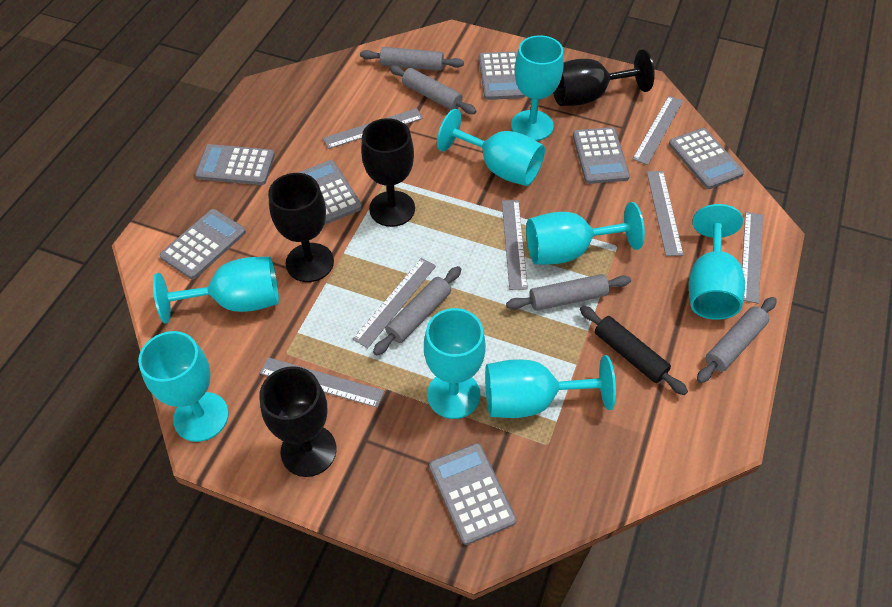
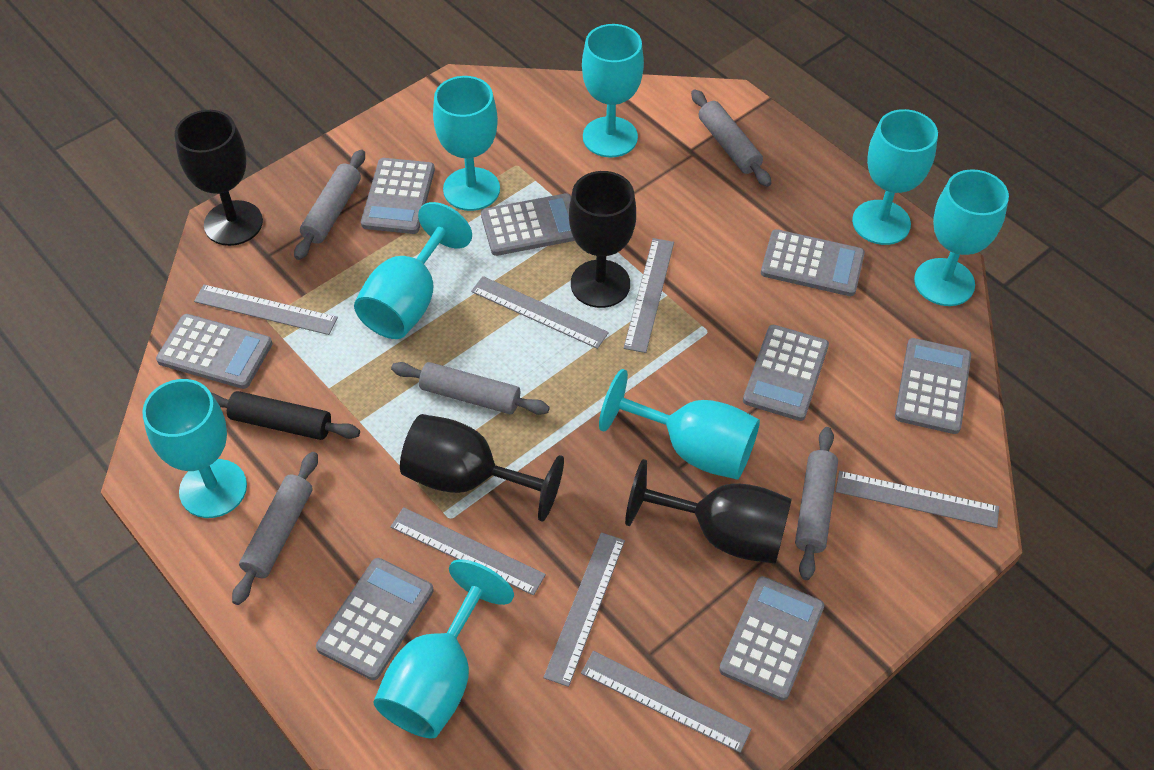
grey calculator: 7 -> 8

